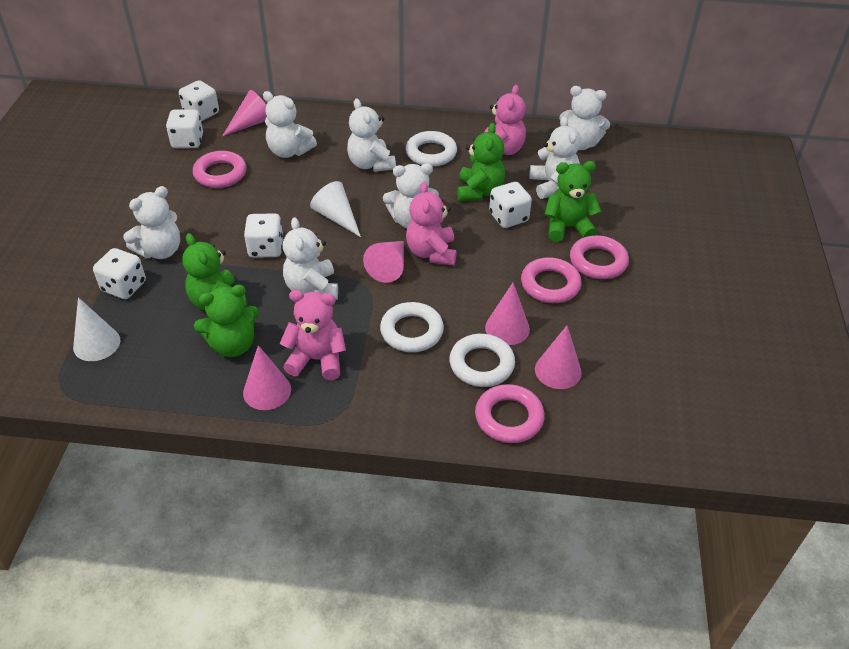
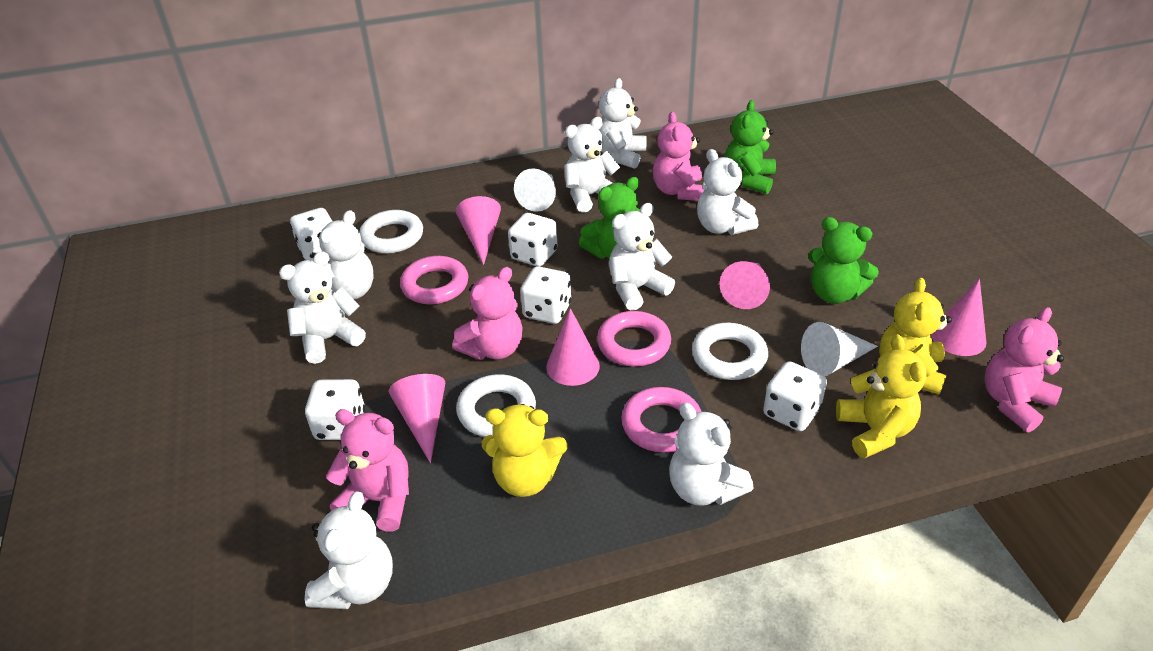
green teddy bear: 4 -> 3
pink ring: 4 -> 3
pink teddy bear: 3 -> 4
white teddy bear: 7 -> 8
yellow teddy bear: 0 -> 3

